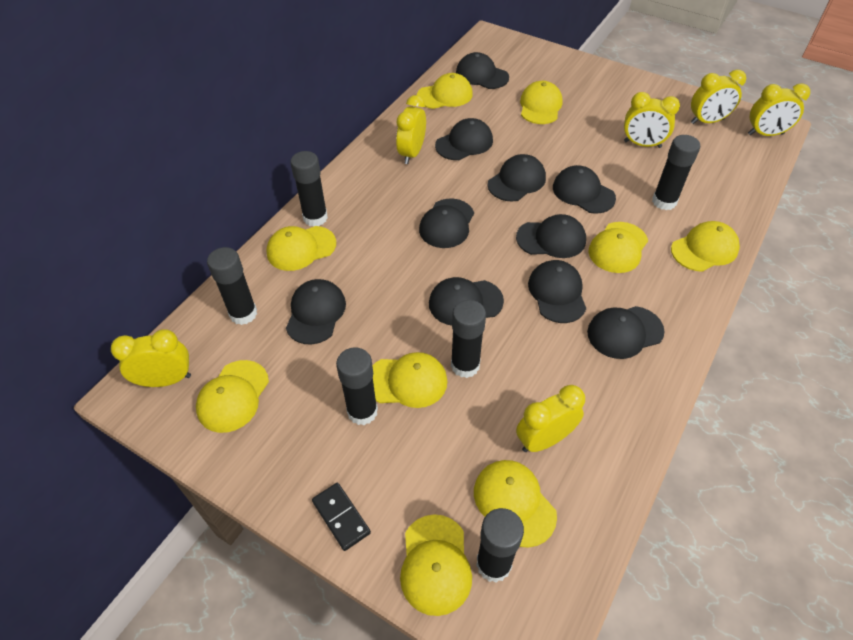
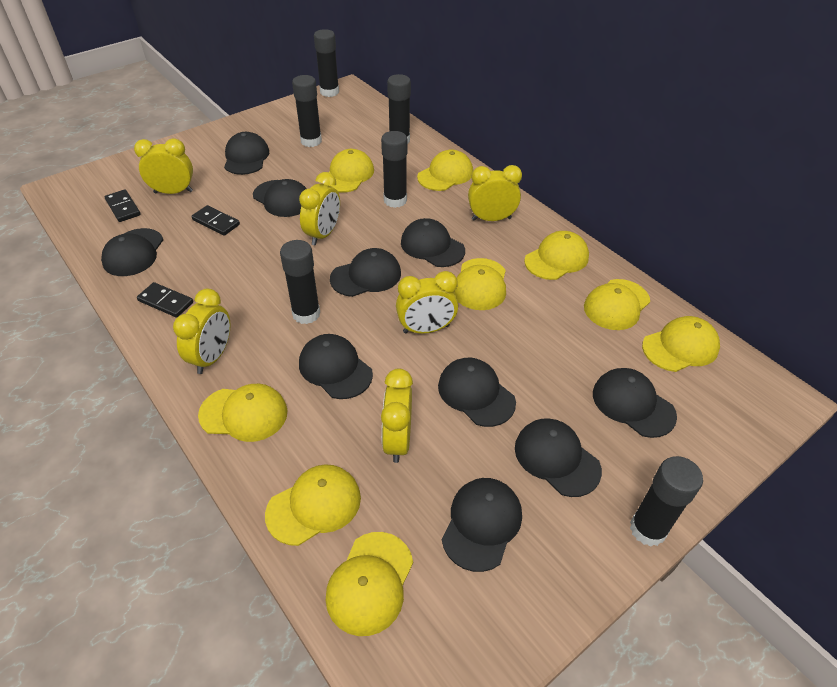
black domino: 1 -> 3

